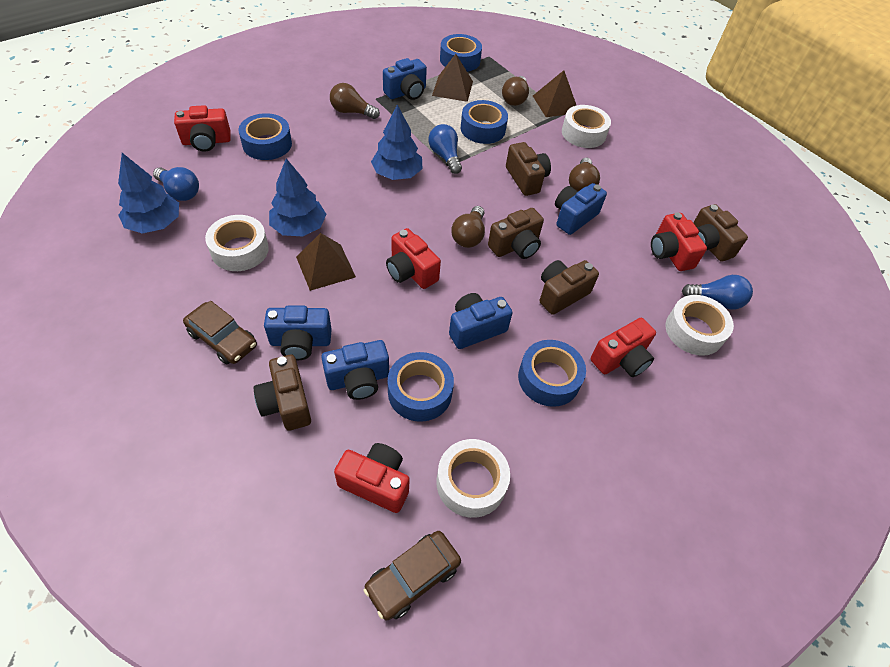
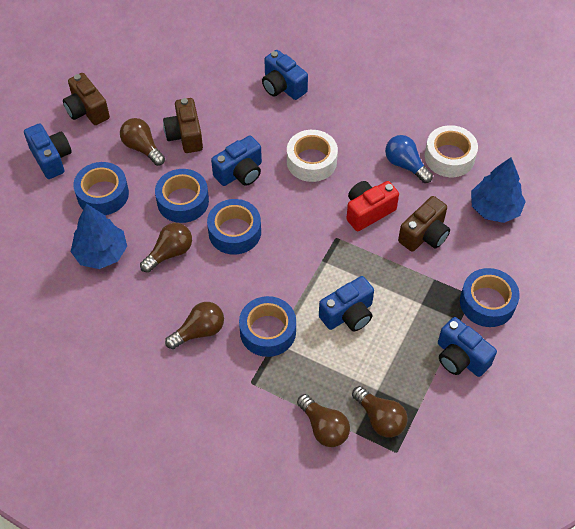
blue light bulb: 3 -> 1
blue tree: 3 -> 2
brown camera: 5 -> 3
brown car: 2 -> 0
brown light bulb: 4 -> 5
brown pyramid: 3 -> 0
red camera: 5 -> 1
white tape: 4 -> 2

